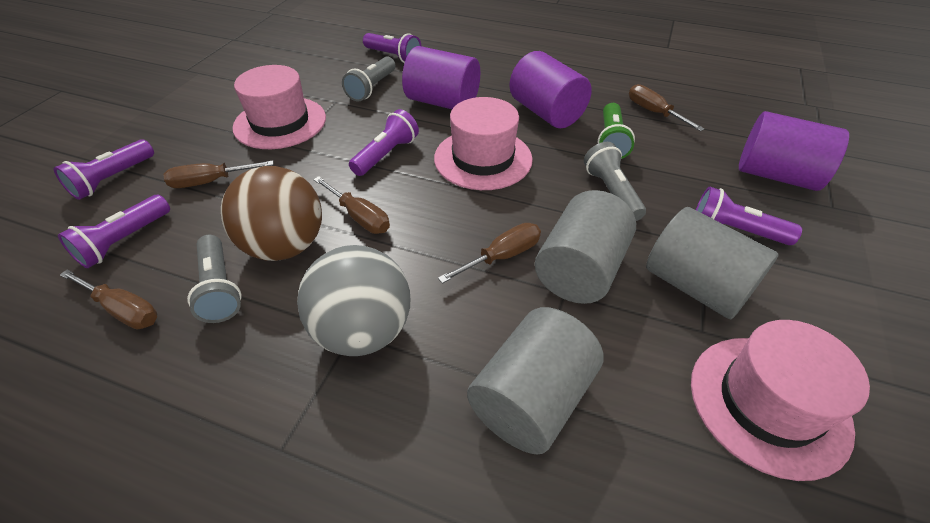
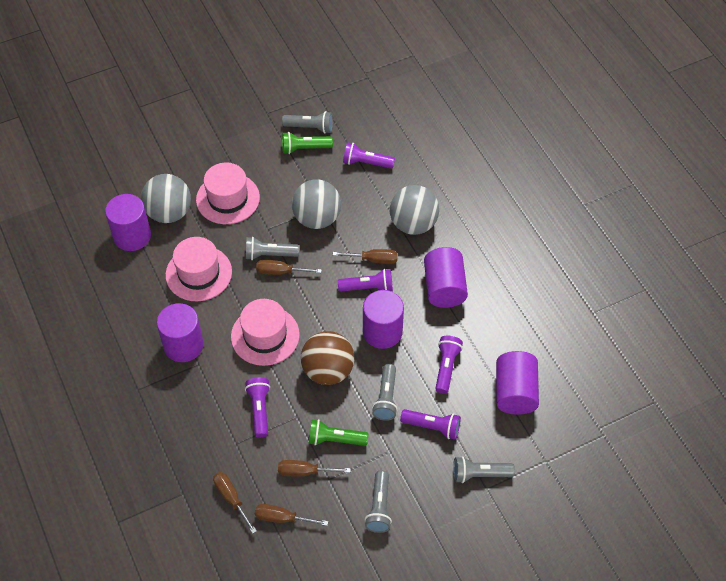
green flashlight: 1 -> 2
grey ball: 1 -> 3
grey cylinder: 3 -> 0
grey flashlight: 3 -> 5
purple cylinder: 3 -> 5

